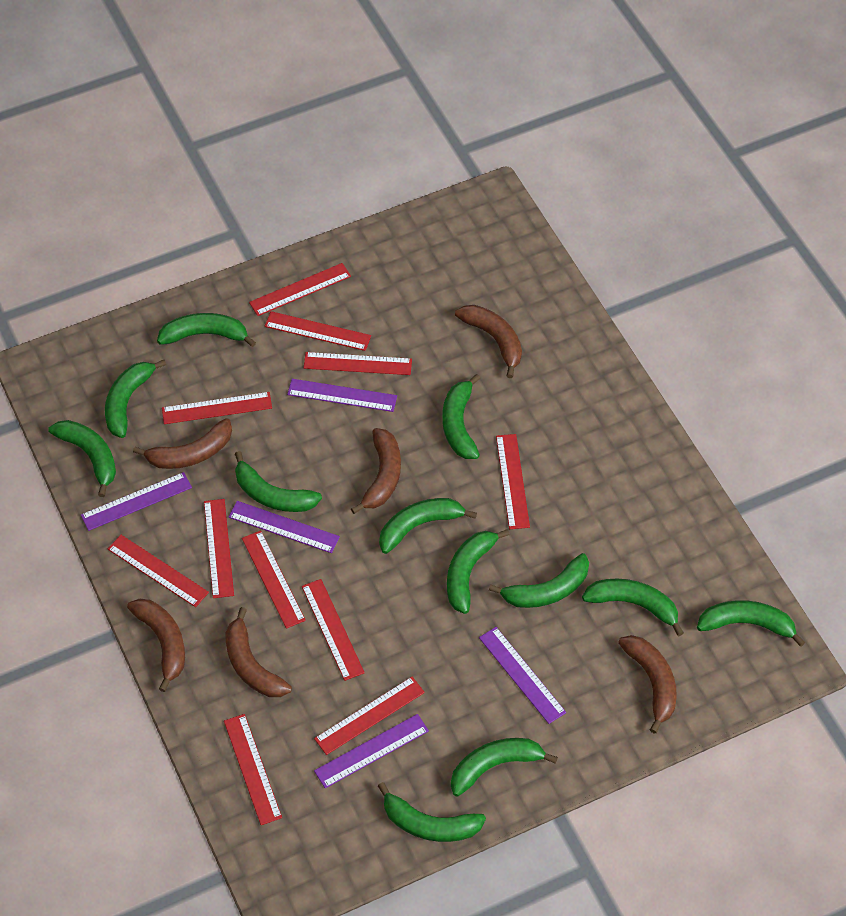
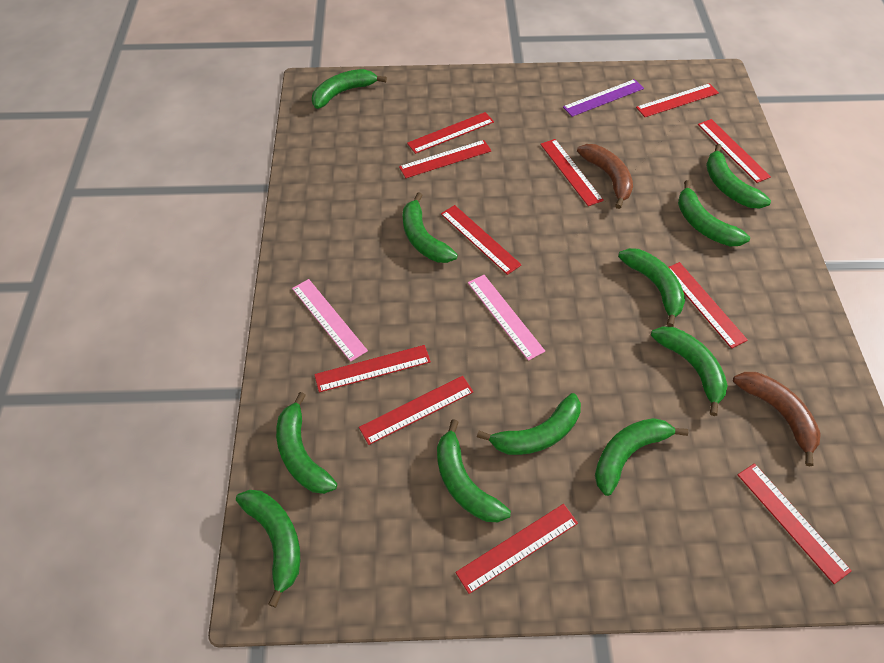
brown banana: 6 -> 2
green banana: 12 -> 11
pink ruler: 0 -> 2
purple ruler: 5 -> 1

